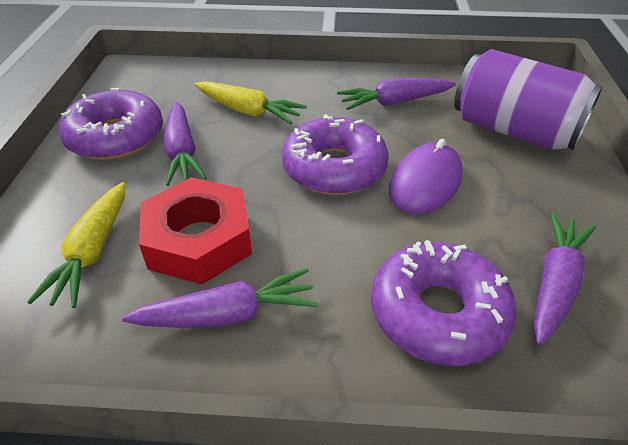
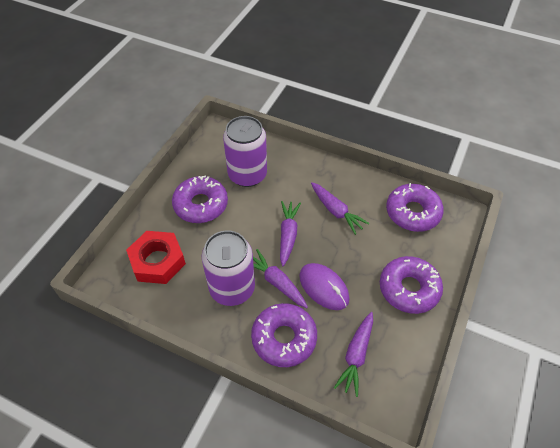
purple can: 1 -> 2
purple donut: 3 -> 4
yellow carrot: 2 -> 0

